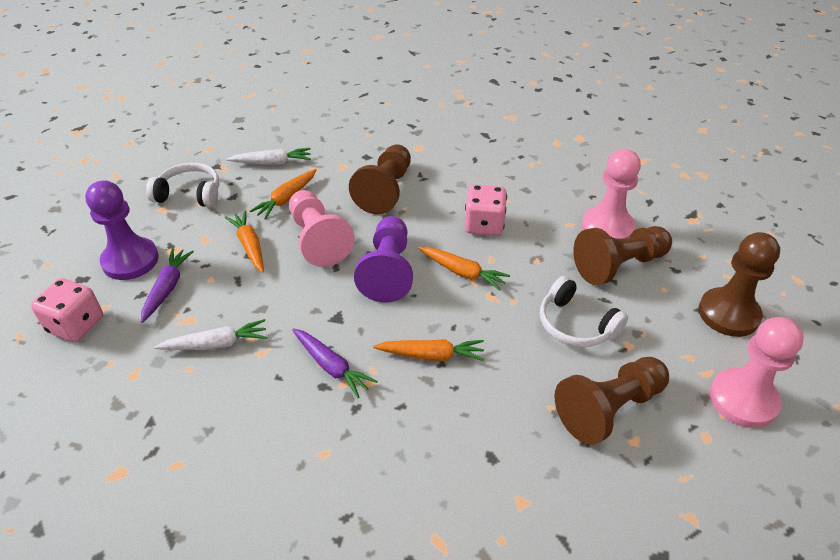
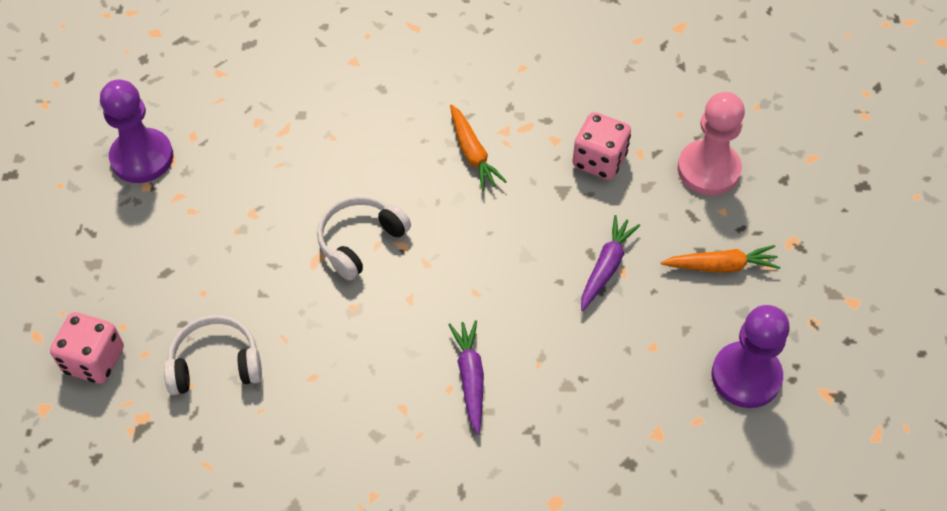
brown pawn: 4 -> 0
orange carrot: 4 -> 2
pink pawn: 3 -> 1
white carrot: 2 -> 0

